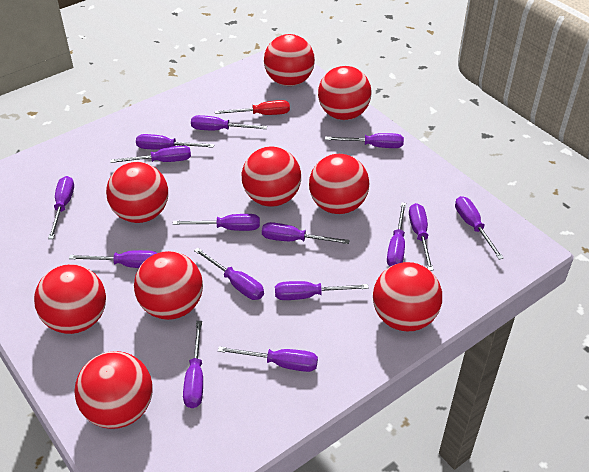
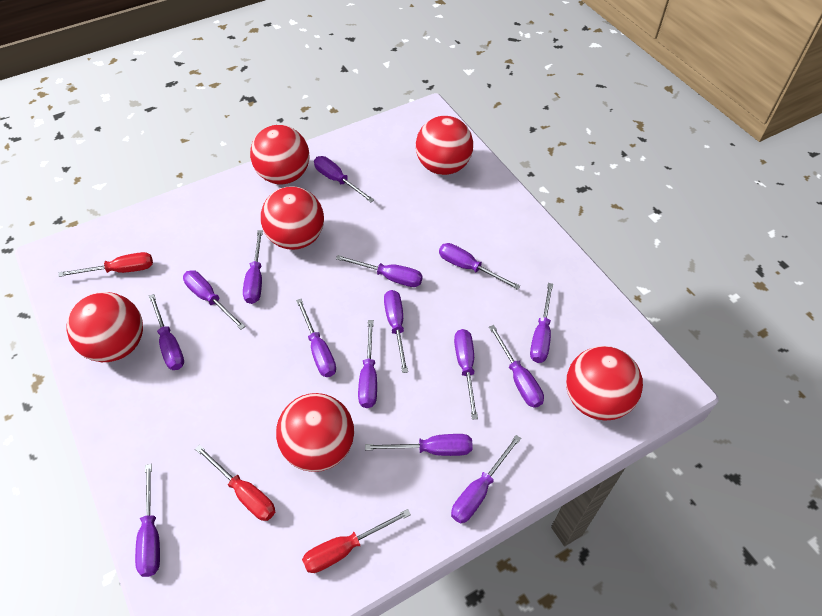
red ball: 9 -> 6
red screwdriver: 1 -> 3

